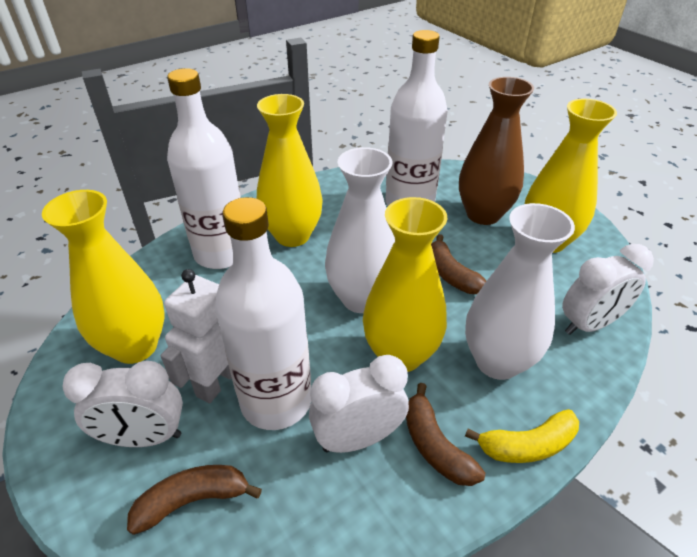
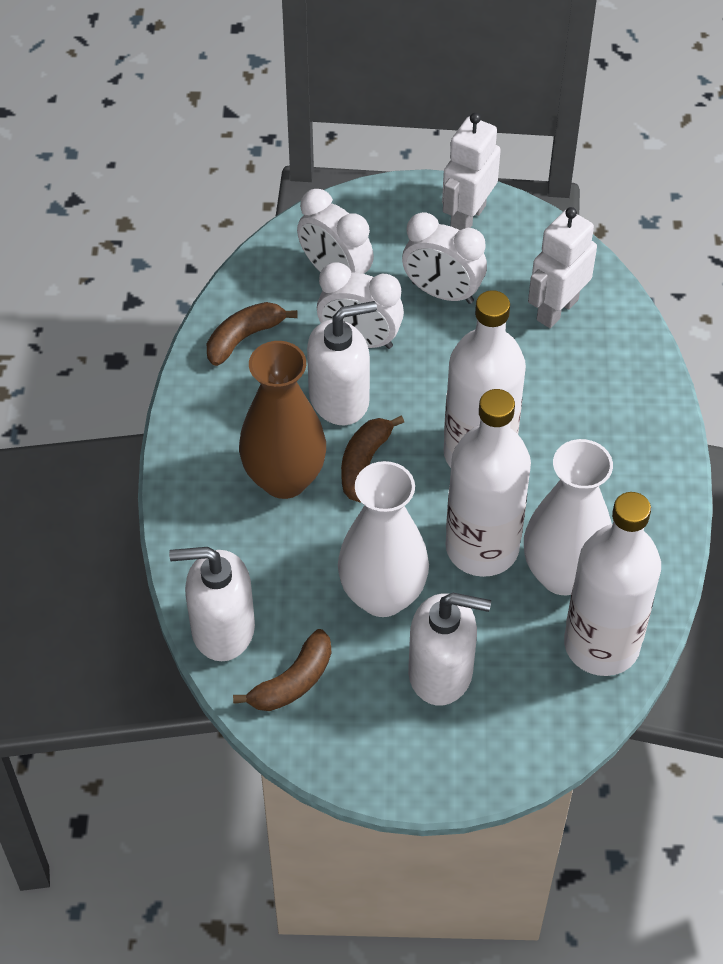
white robot: 1 -> 2
white soap dispenser: 0 -> 3
yellow banana: 1 -> 0
yellow vase: 4 -> 0

